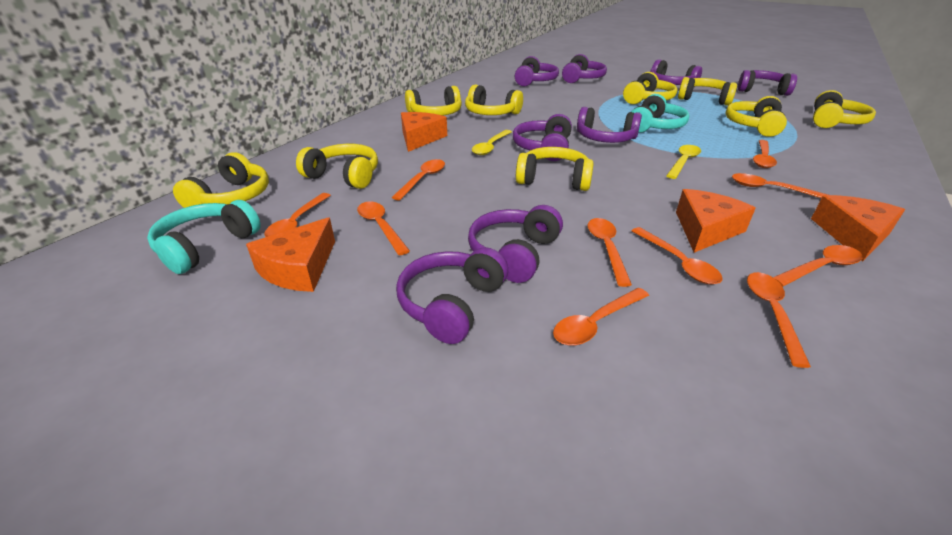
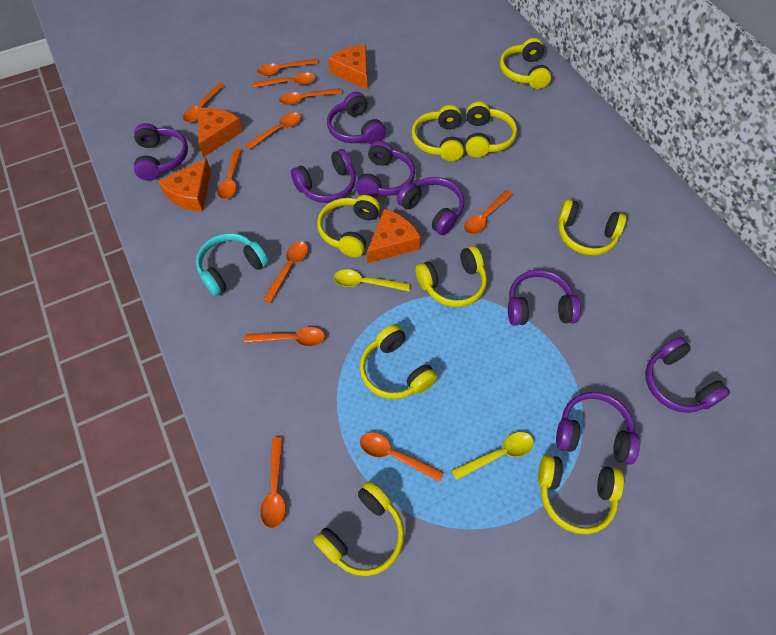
orange spoon: 10 -> 11
turquoise headphones: 2 -> 1

